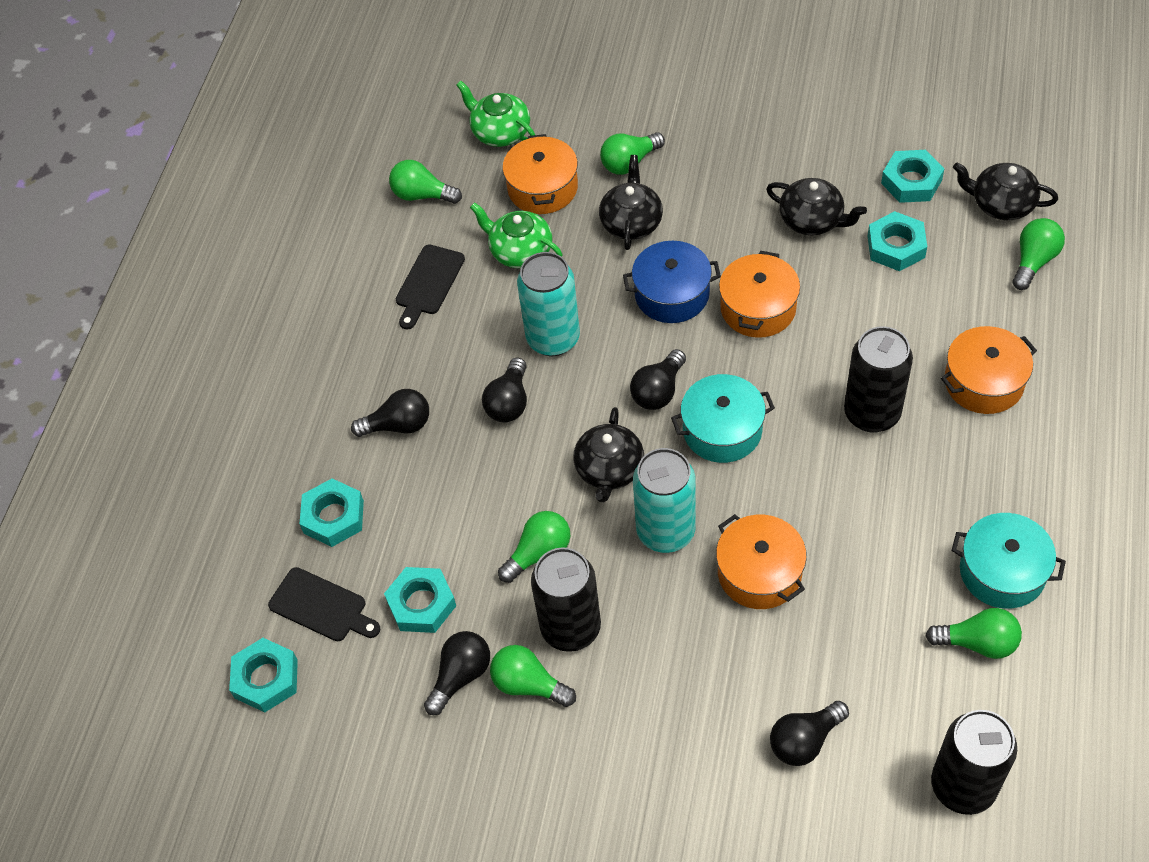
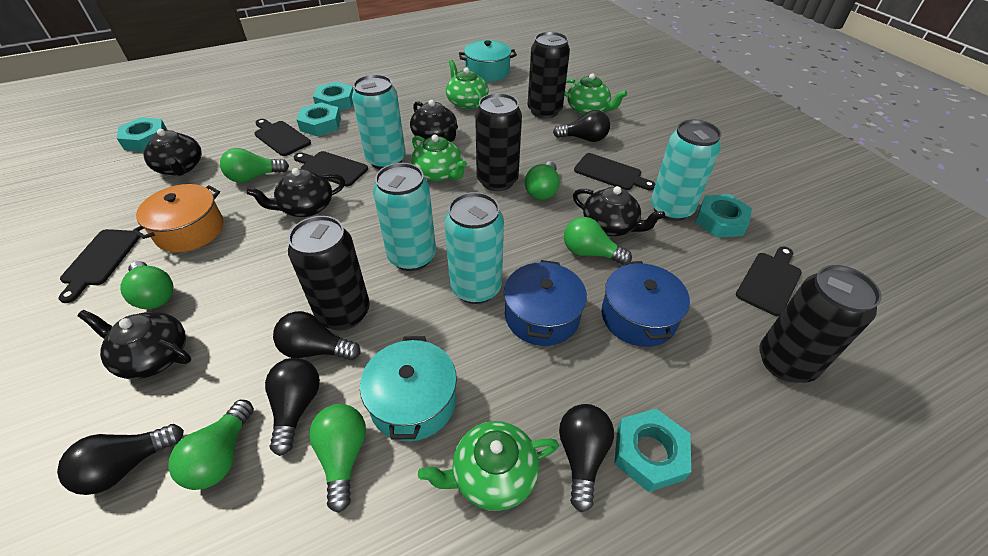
black can: 3 -> 4
black cutting board: 2 -> 5
black teapot: 4 -> 5
blue pot: 1 -> 2
green teapot: 2 -> 4
orange pot: 4 -> 1
turquoise can: 2 -> 4

